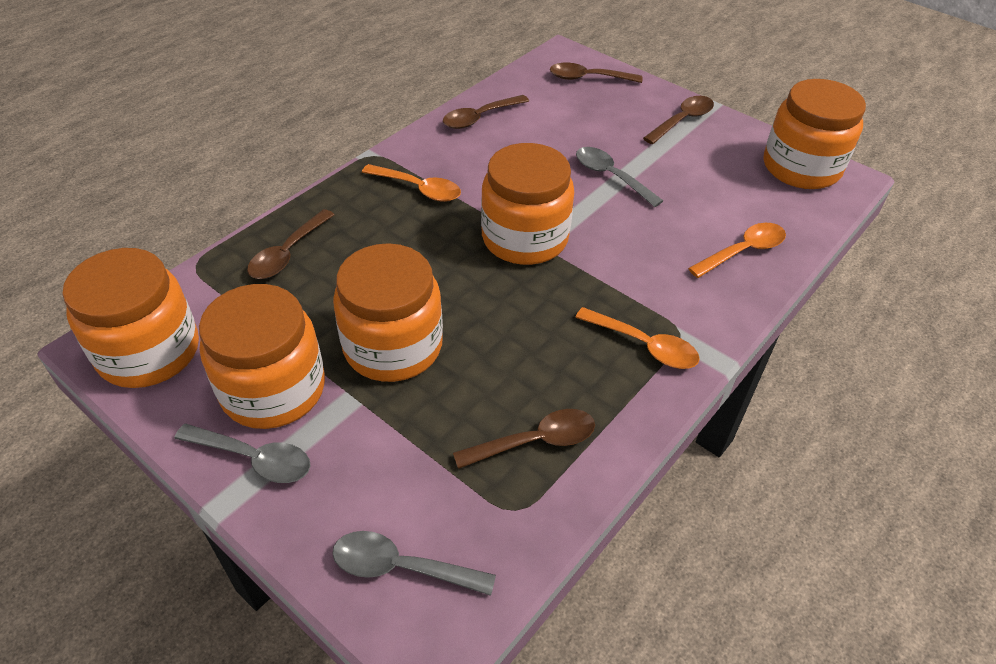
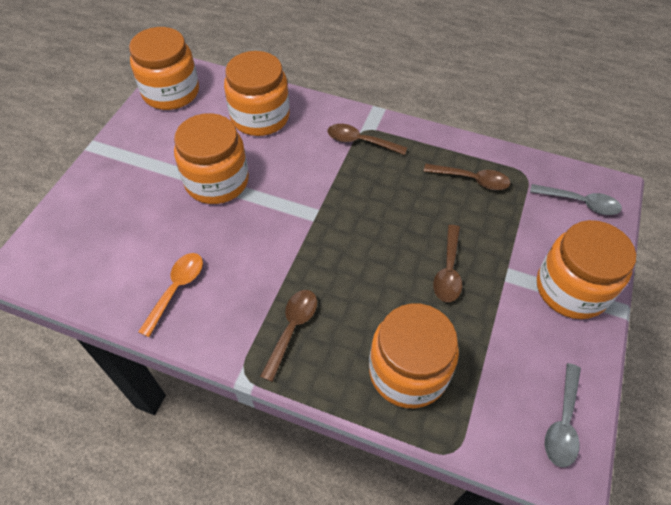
brown spoon: 5 -> 4
grey spoon: 3 -> 2
orange spoon: 3 -> 1

